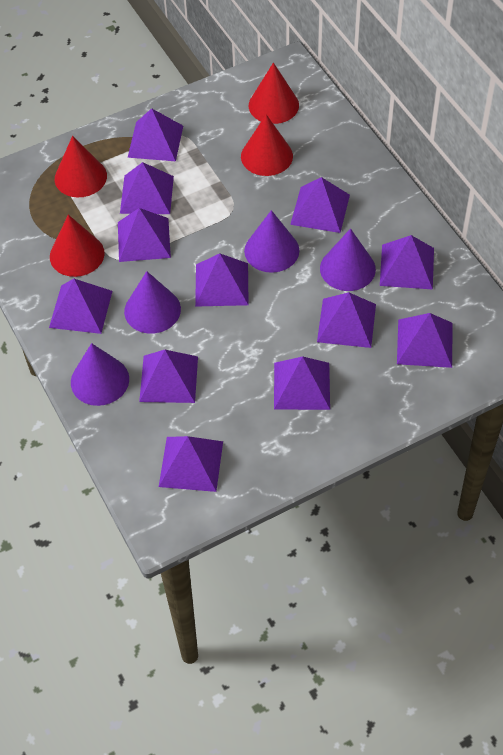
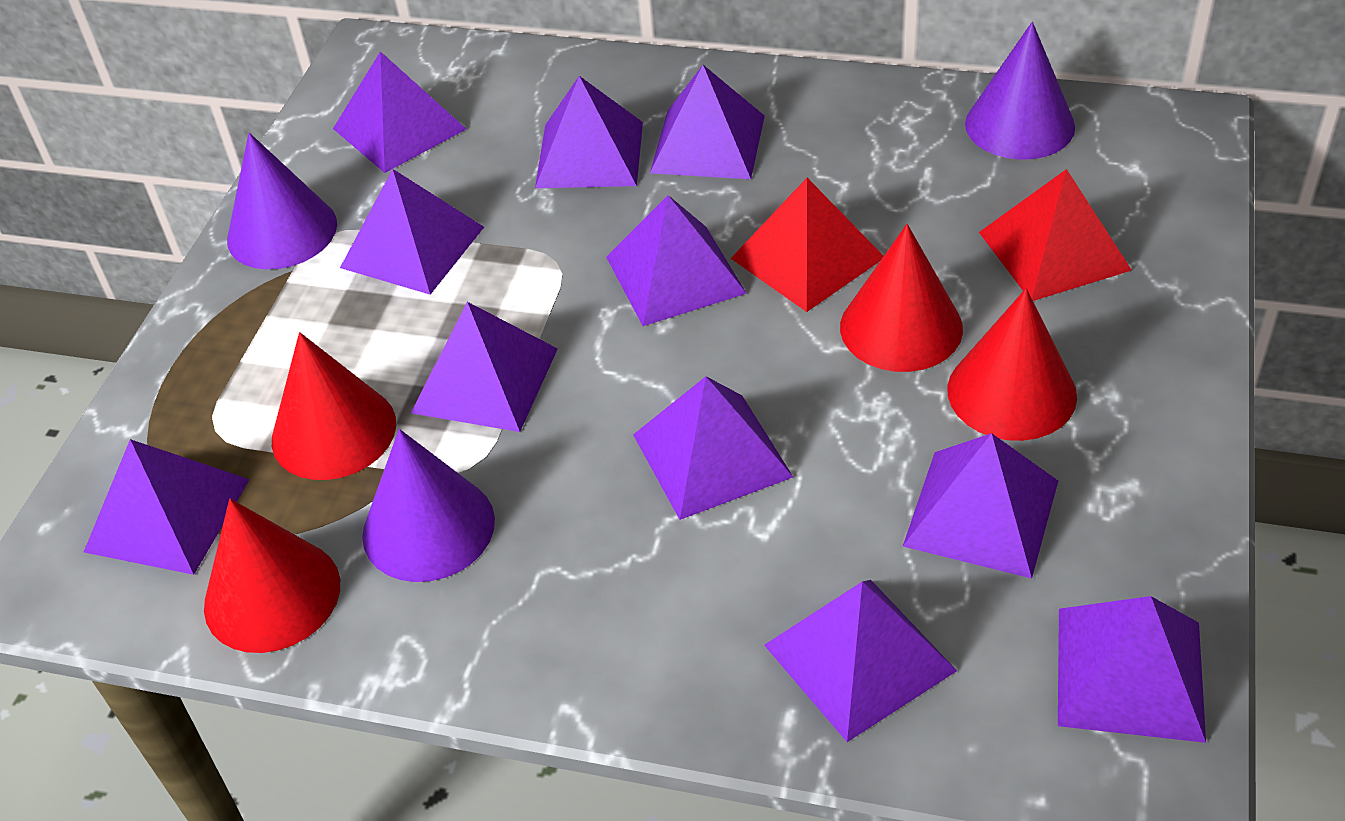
purple cone: 4 -> 3
purple pyramid: 12 -> 11
red pyramid: 0 -> 2

